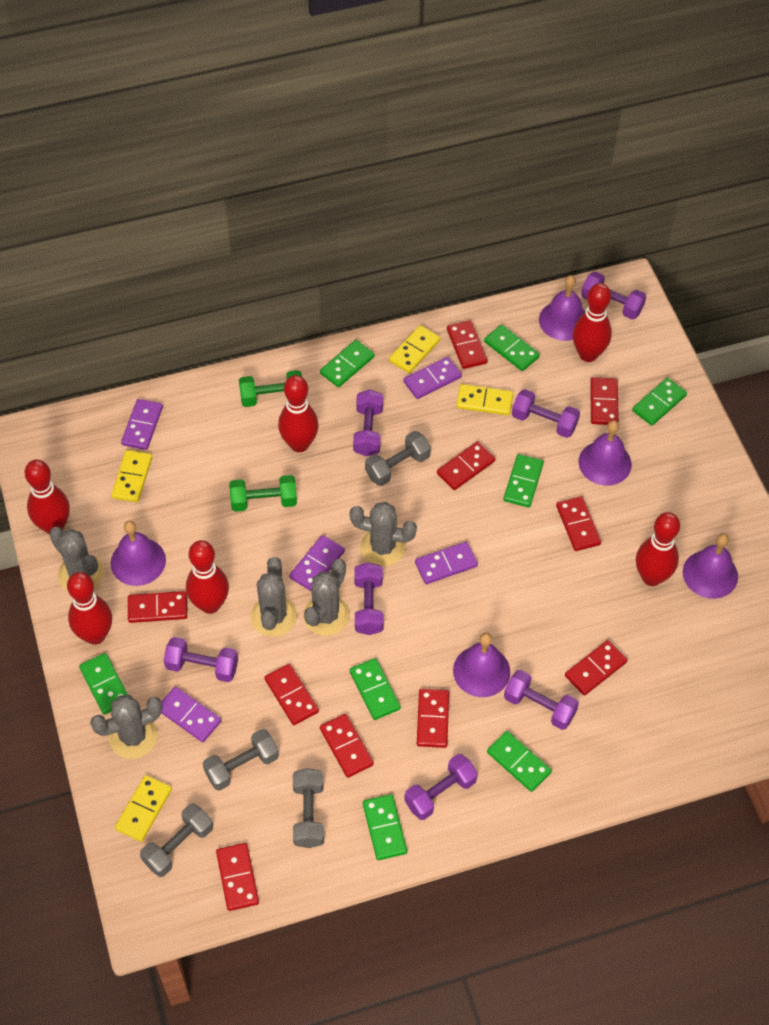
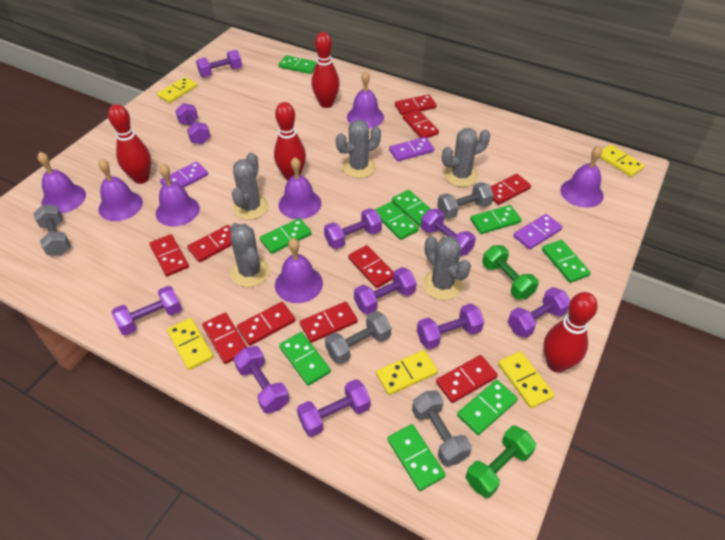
green domino: 8 -> 9
purple bell: 5 -> 7
purple domino: 5 -> 3
purple dumbbell: 7 -> 10
red bowling pin: 6 -> 4
yellow domino: 4 -> 5

